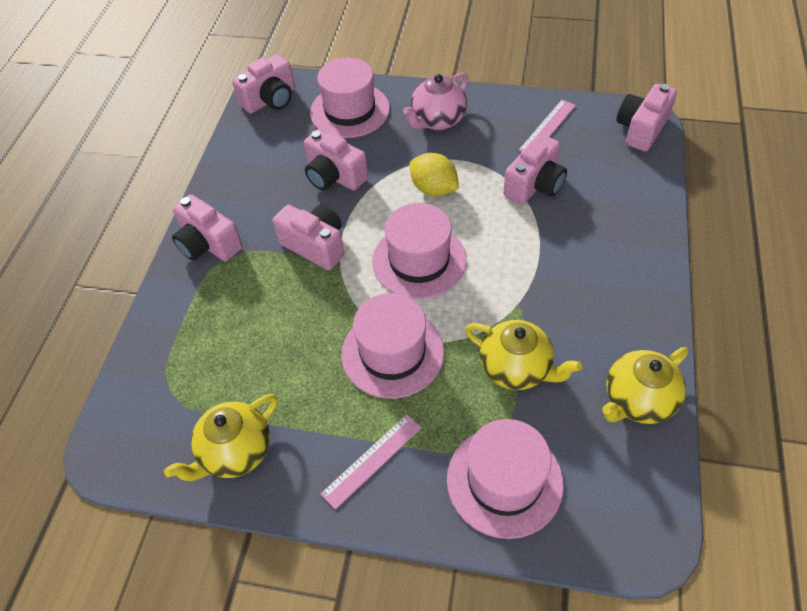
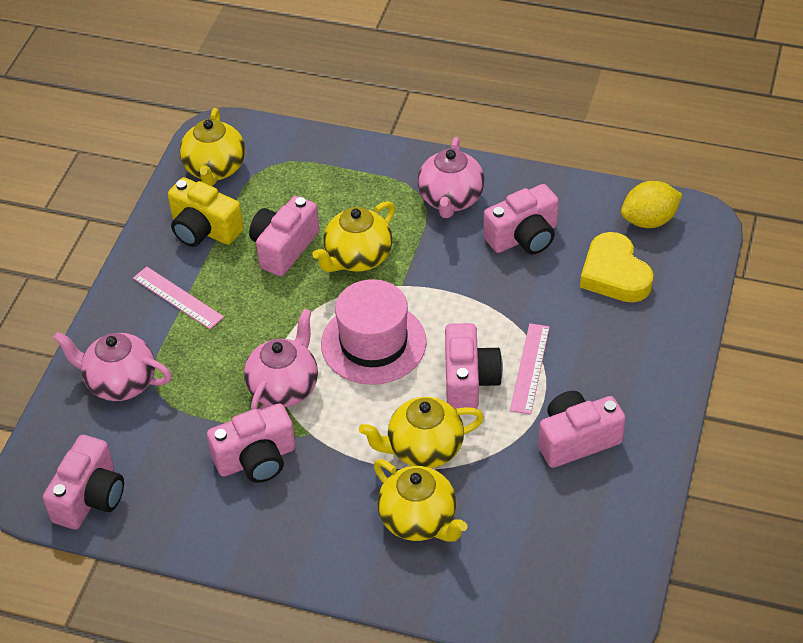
pink hat: 4 -> 1
pink teapot: 1 -> 3
yellow camera: 0 -> 1
yellow heart: 0 -> 1
yellow teapot: 3 -> 4

